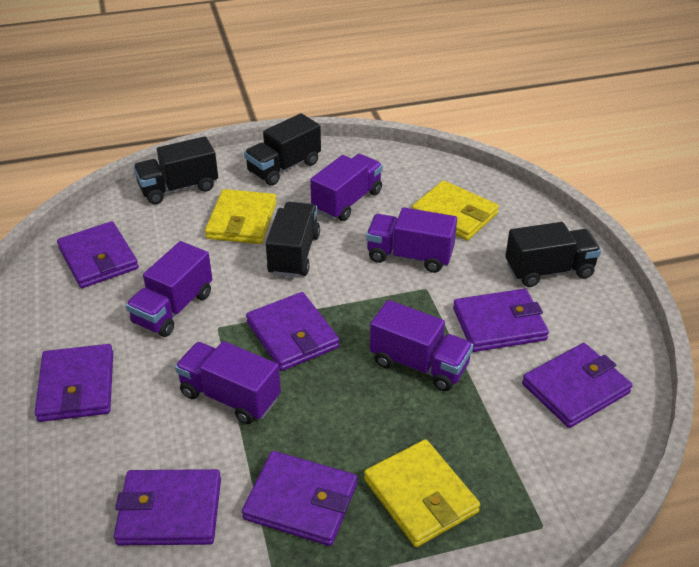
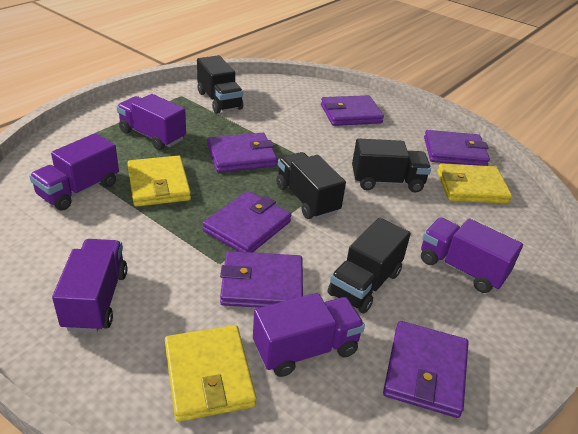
purple wallet: 7 -> 6

